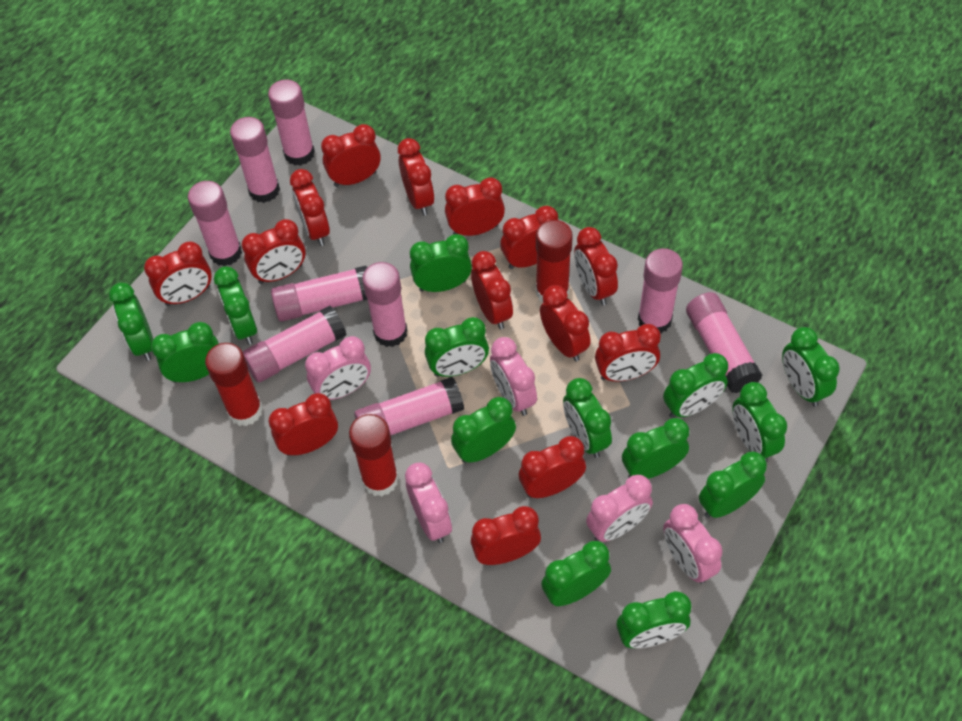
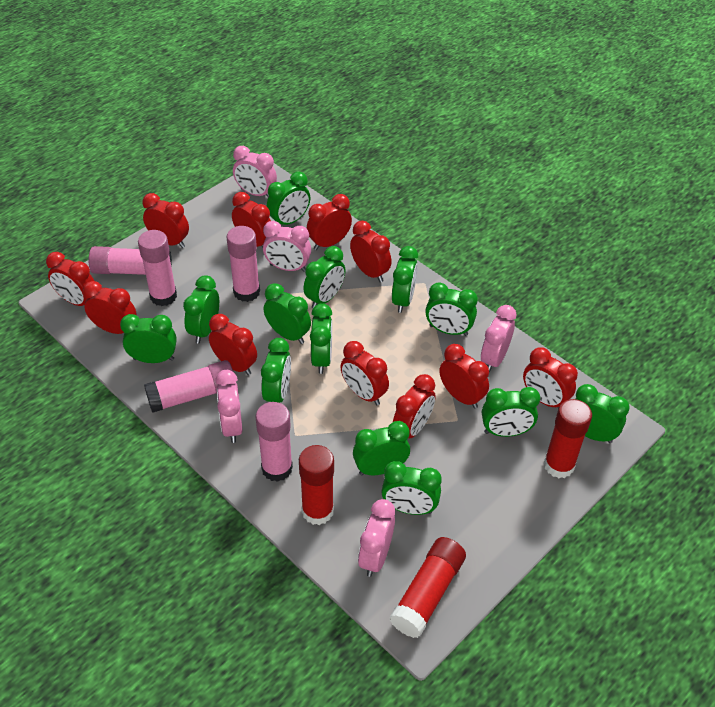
green clock: 14 -> 13
pink glue stick: 9 -> 5
red clock: 14 -> 11

